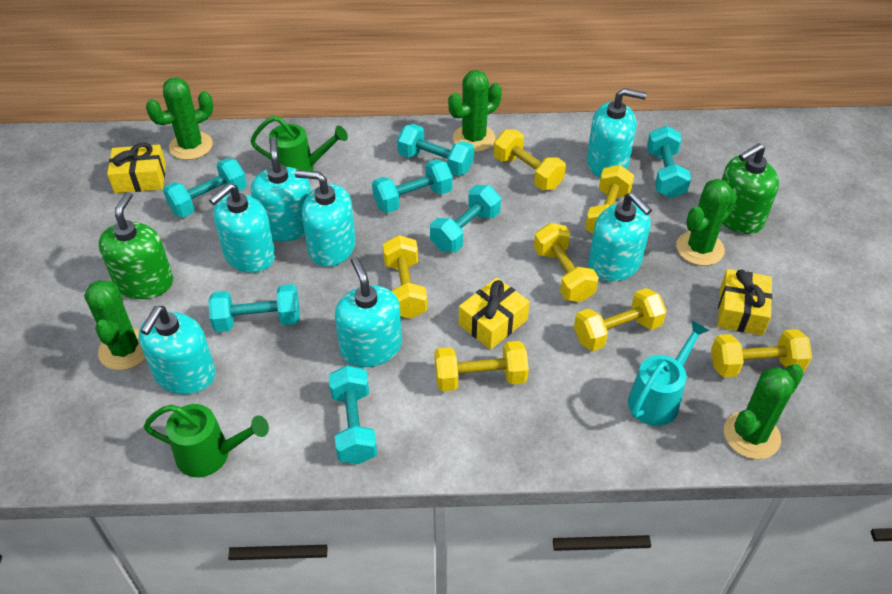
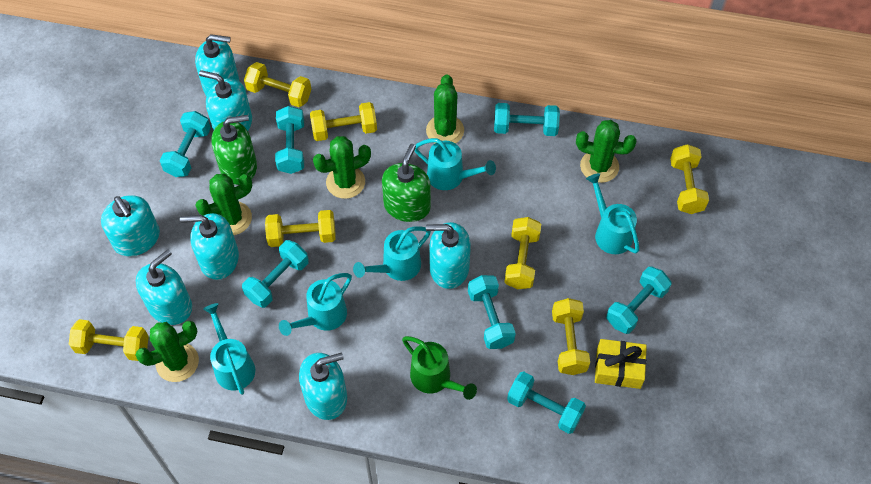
green watering can: 2 -> 1
turquoise watering can: 1 -> 5
yellow gift: 3 -> 1

